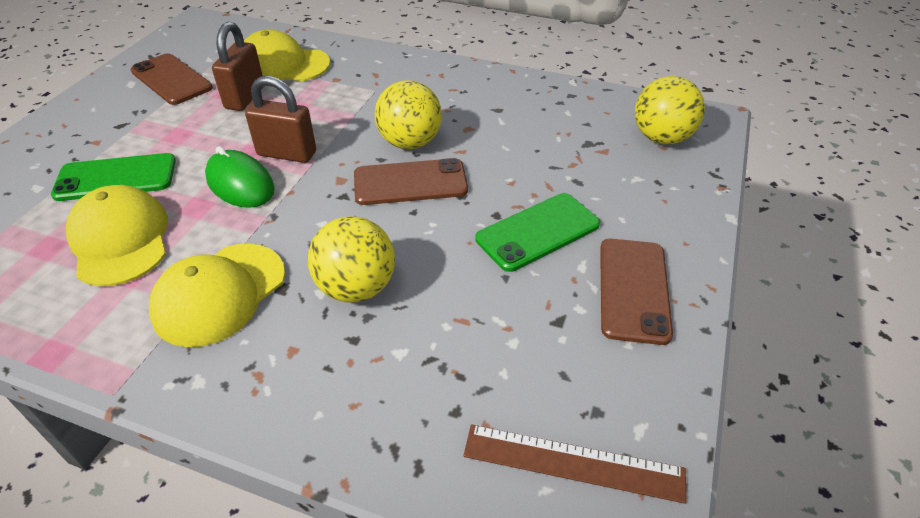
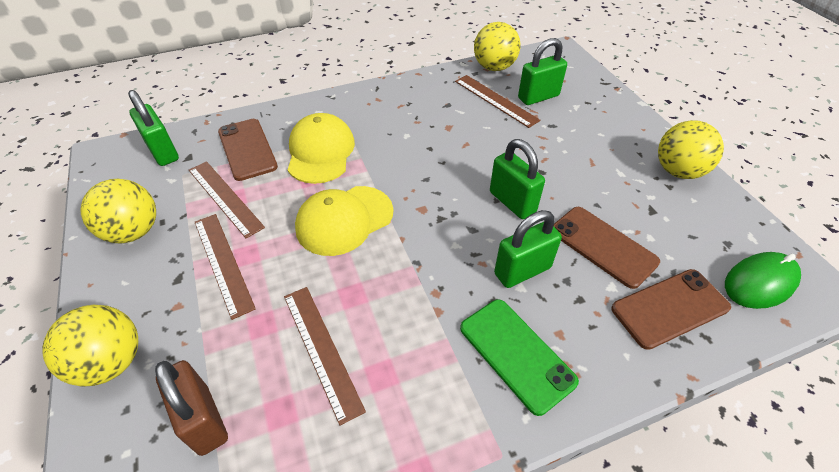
brown padlock: 2 -> 1
brown ruler: 1 -> 4
green padlock: 0 -> 4
green phone: 2 -> 1
yellow ball: 3 -> 4
yellow cap: 3 -> 2

